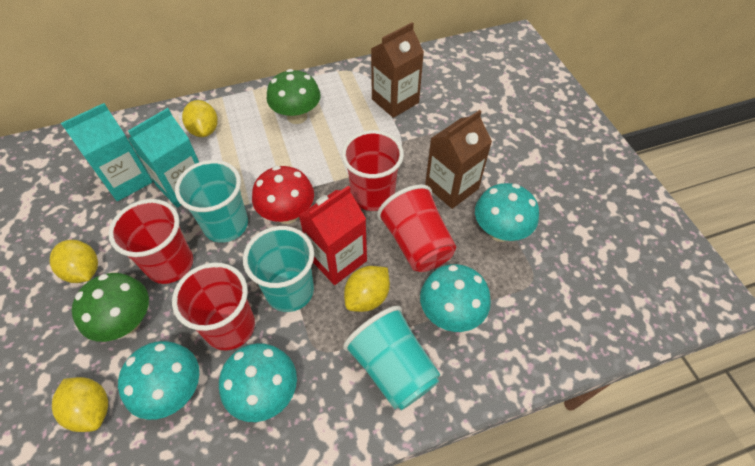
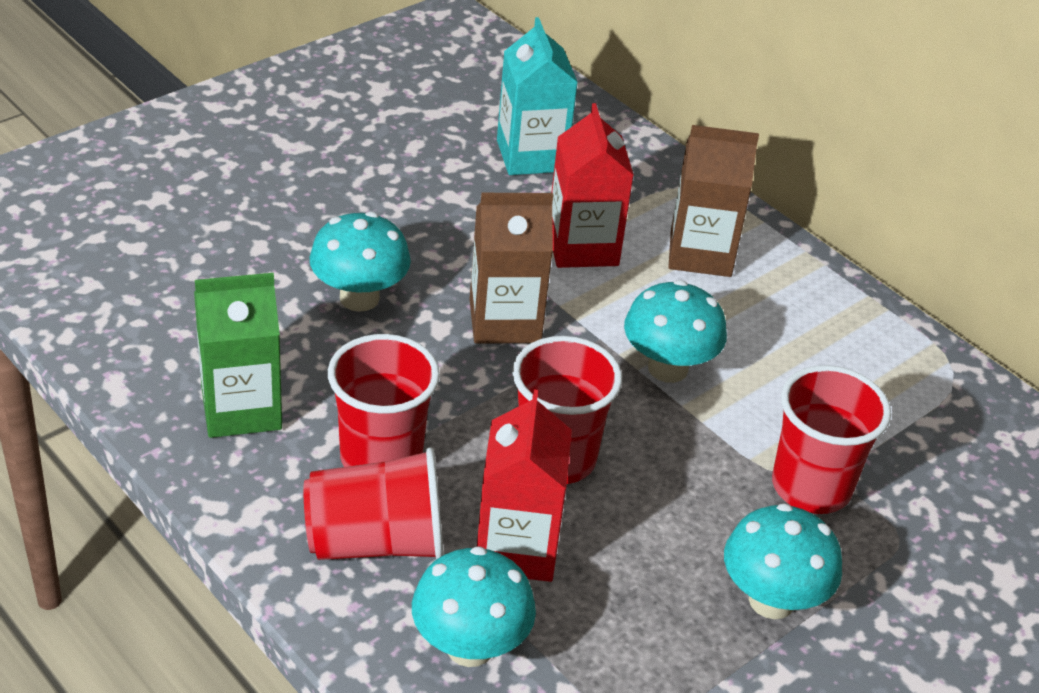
green carton: 0 -> 1
green mushroom: 2 -> 0
red carton: 1 -> 2
red mushroom: 1 -> 0
turquoise carton: 2 -> 1
turquoise cup: 3 -> 0
yellow lemon: 4 -> 0

